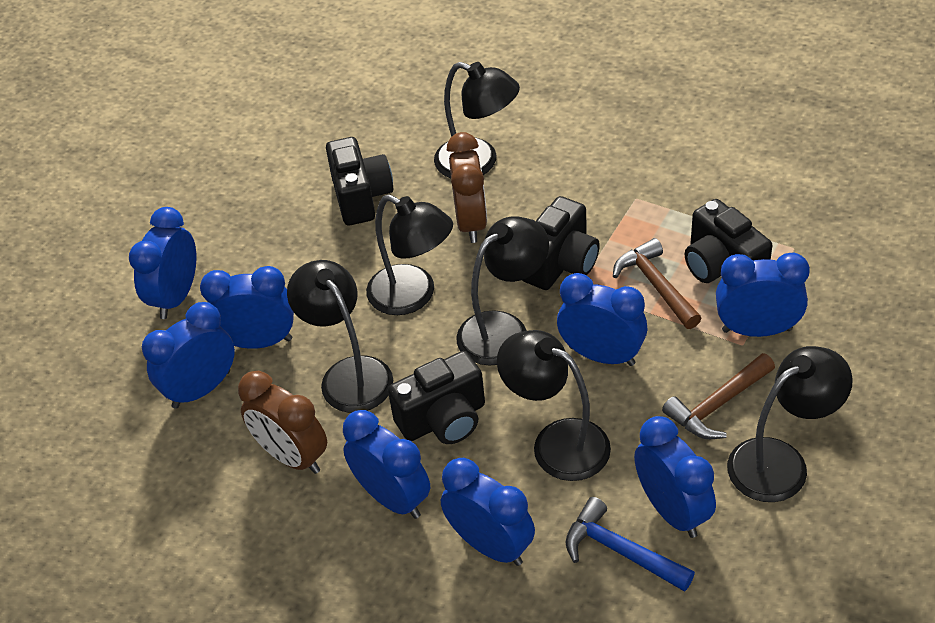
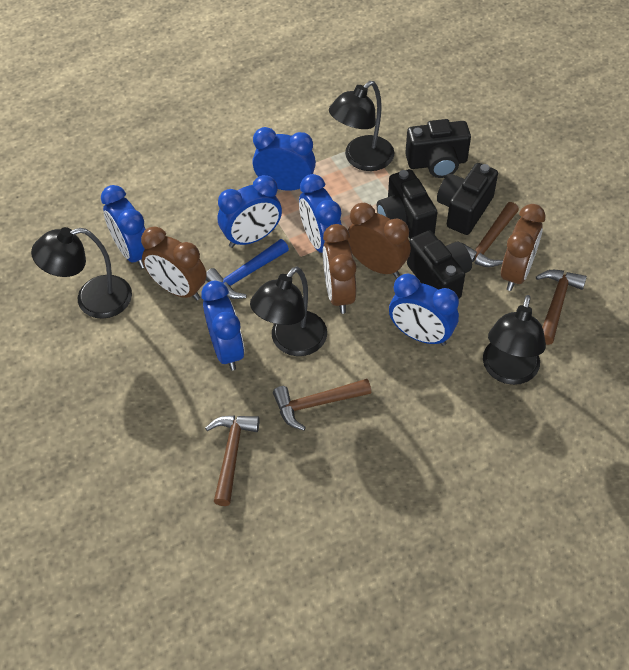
black lamp: 6 -> 4
blue clock: 8 -> 6
brown clock: 2 -> 4
brown hammer: 2 -> 4

